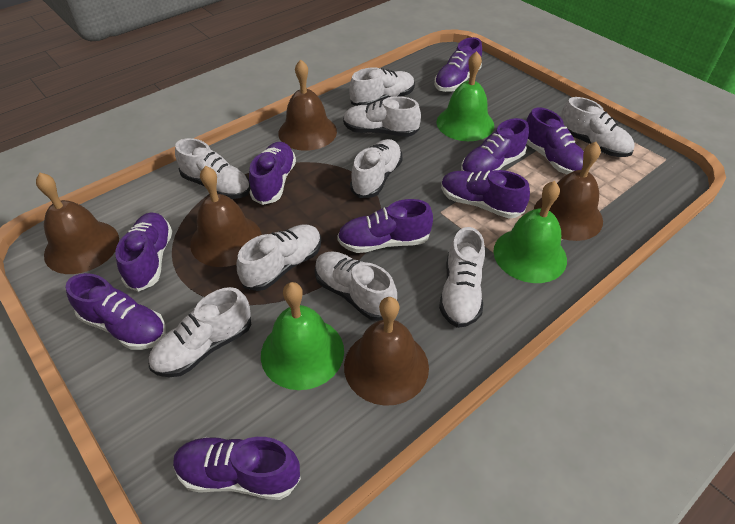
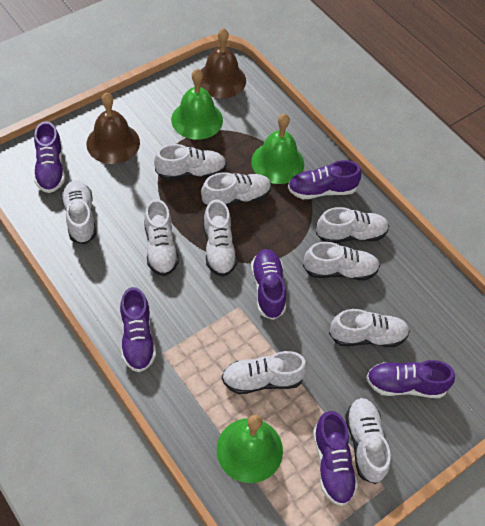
brown bell: 5 -> 2
purple shoe: 9 -> 6
white shoe: 9 -> 10

